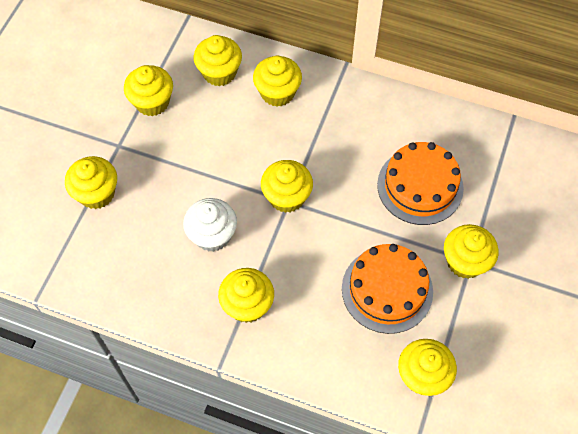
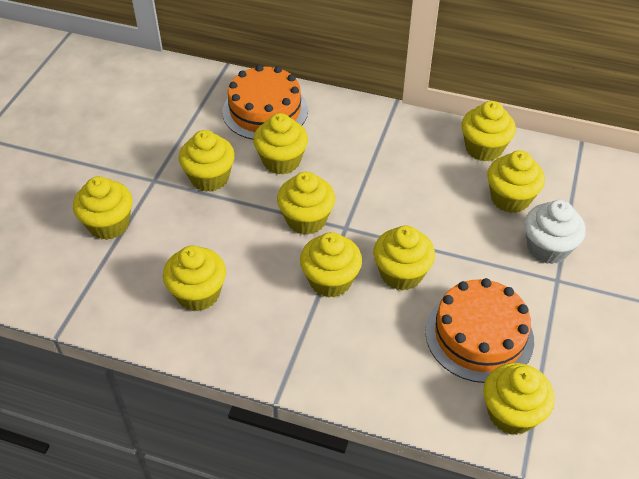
yellow cupcake: 8 -> 10

